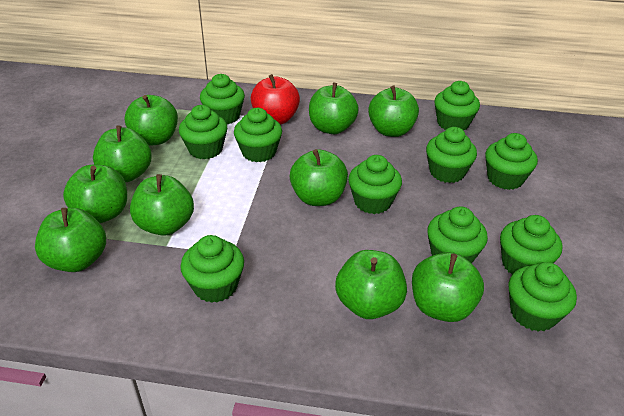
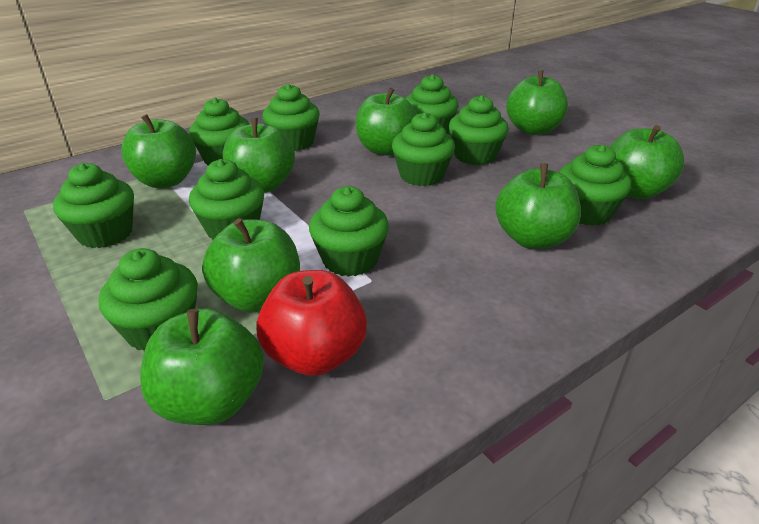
green apple: 10 -> 8
green cupcake: 11 -> 10

